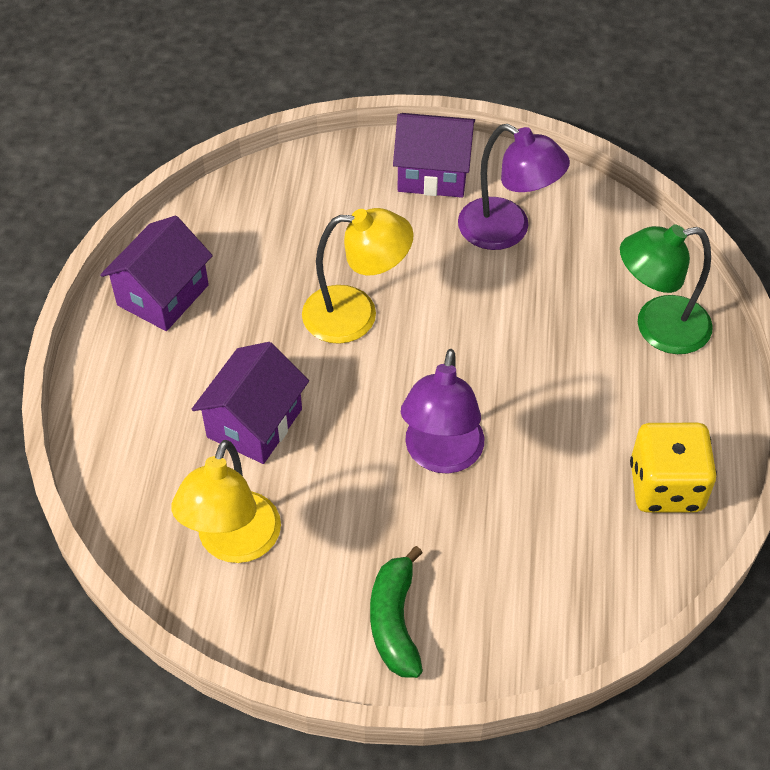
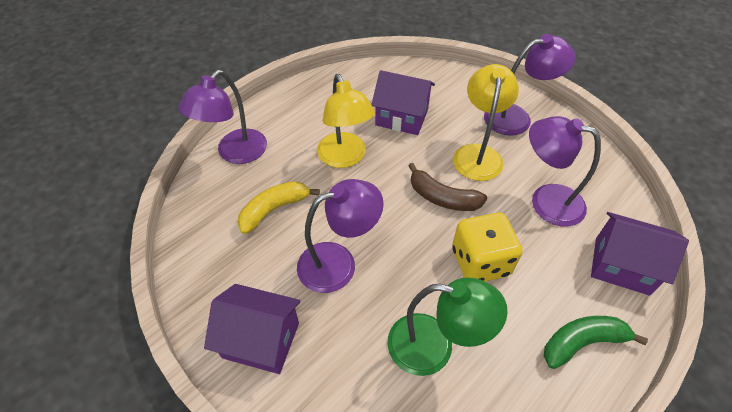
brown banana: 0 -> 1
purple lamp: 2 -> 4
yellow banana: 0 -> 1

